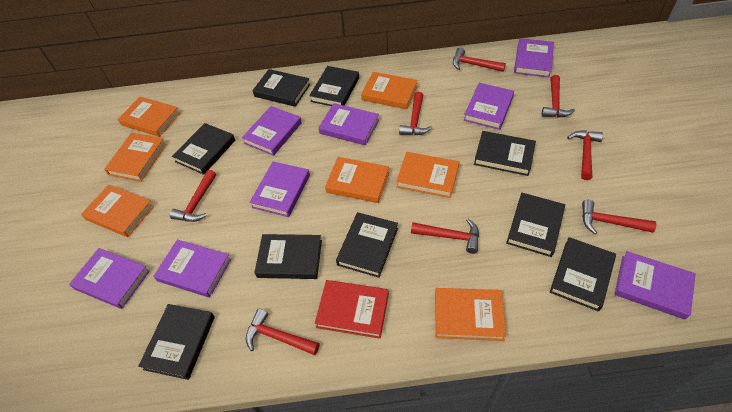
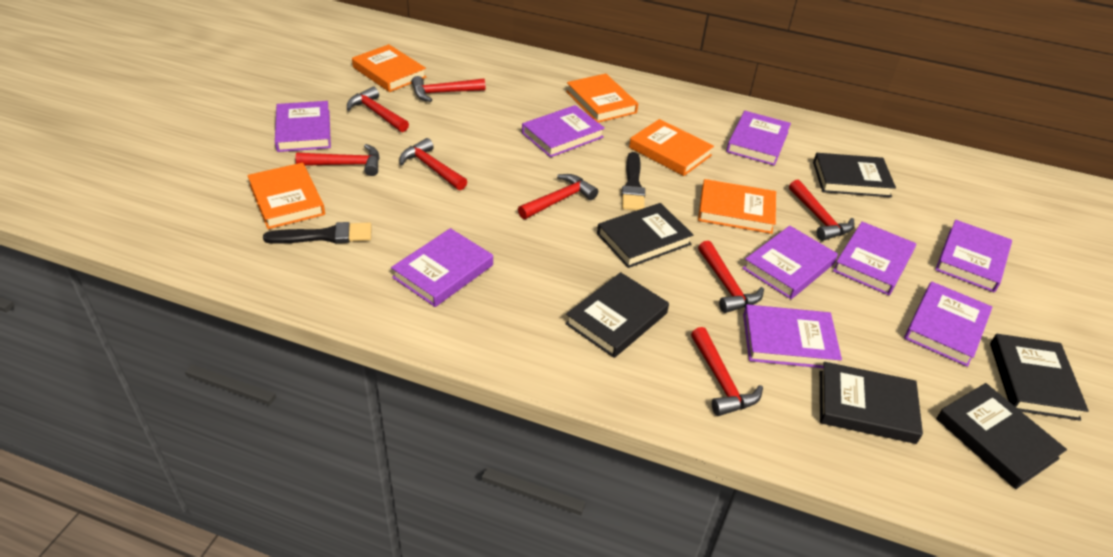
black book: 9 -> 6
black brush: 0 -> 2
orange book: 7 -> 5
purple book: 8 -> 9
red book: 1 -> 0

